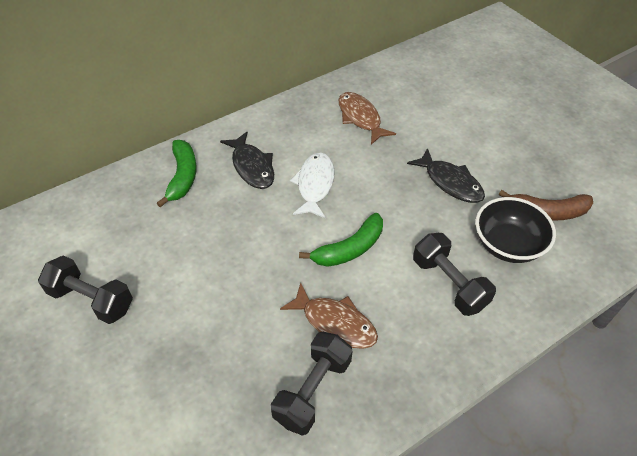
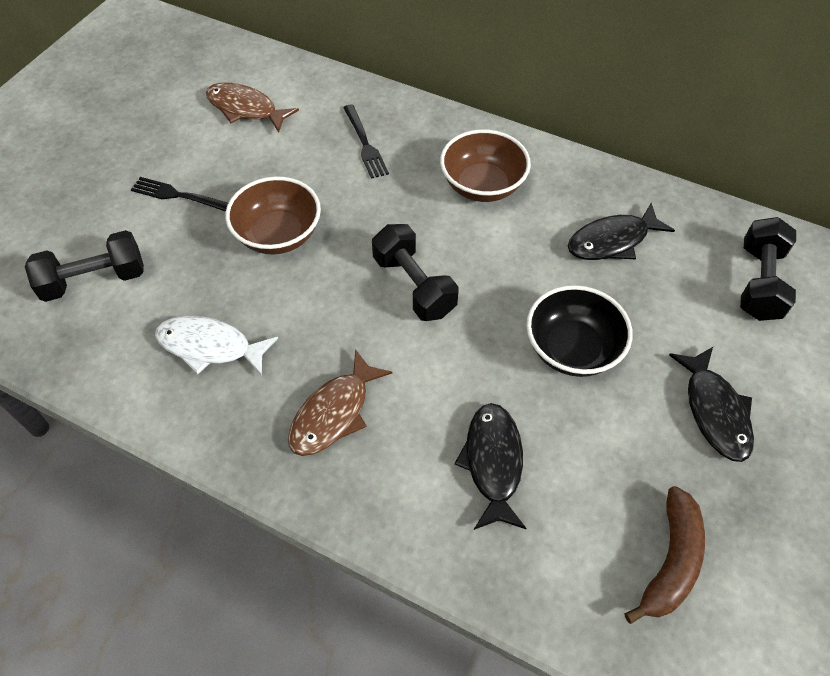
black fish: 2 -> 3
black fork: 0 -> 2
brown bowl: 0 -> 2
green banana: 2 -> 0

